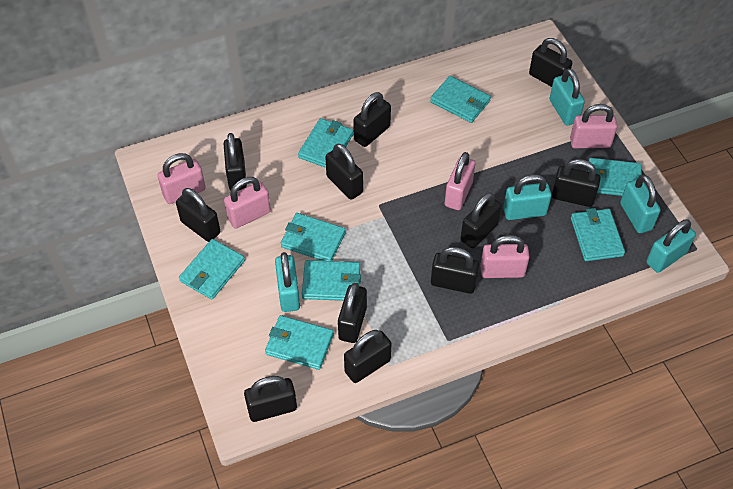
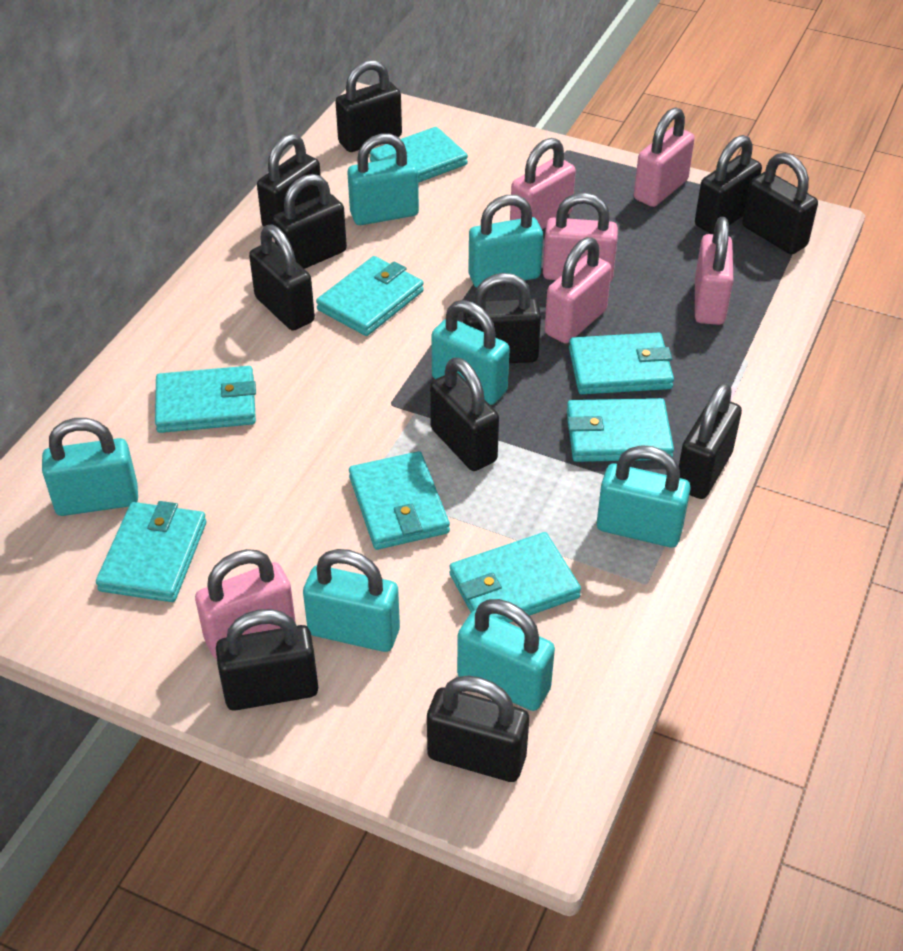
pink padlock: 5 -> 6
turquoise padlock: 5 -> 7

